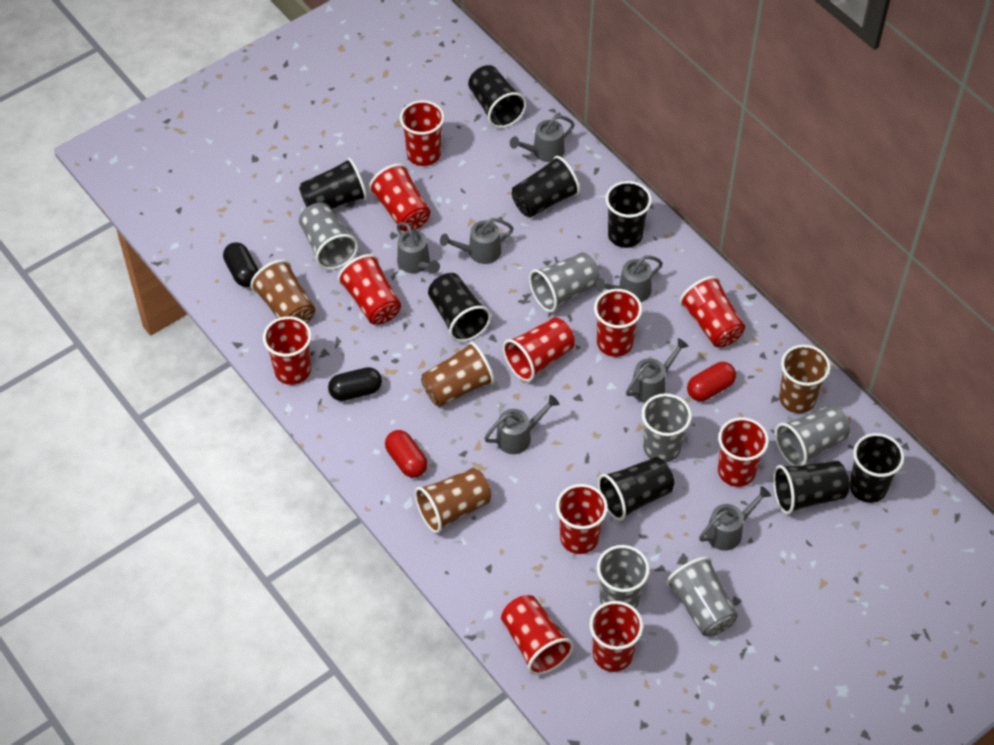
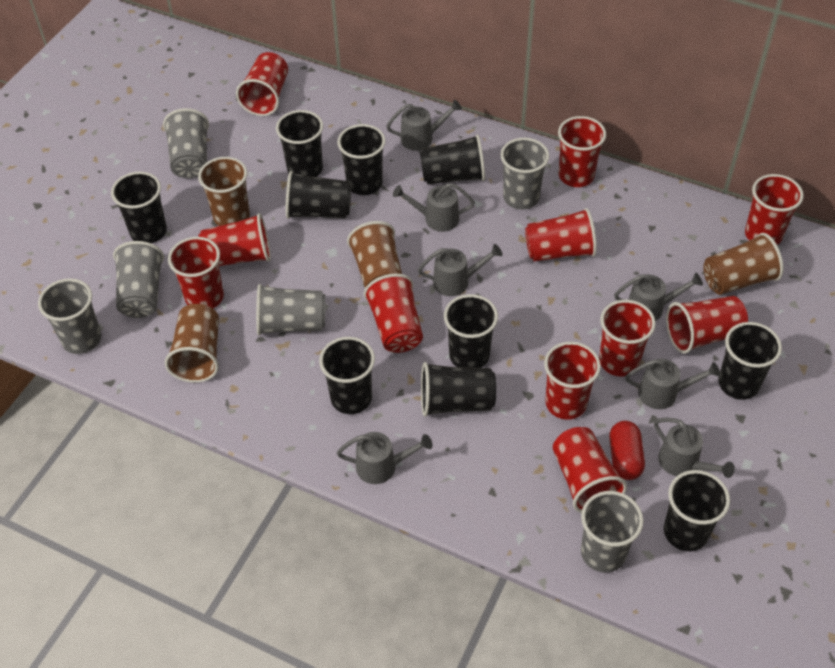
black capsule: 2 -> 0
black cup: 8 -> 10
red capsule: 2 -> 1

